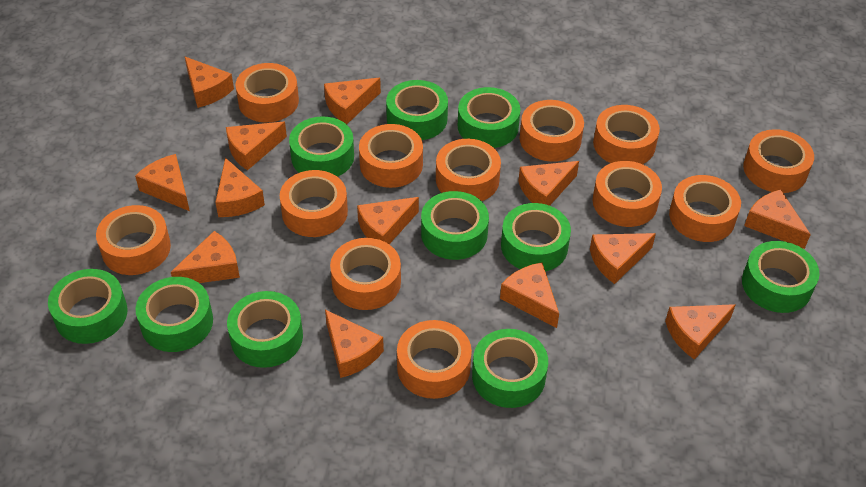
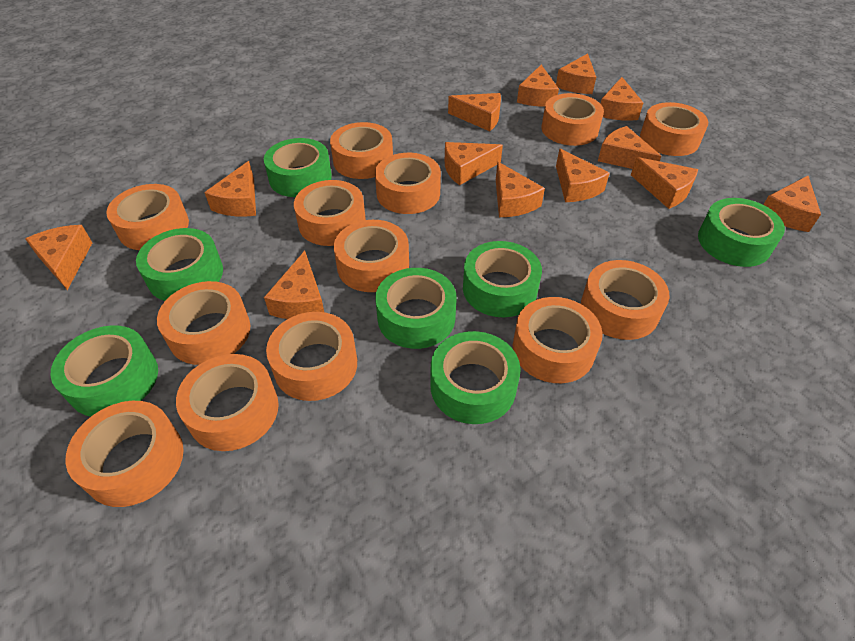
green tape: 10 -> 7
orange tape: 12 -> 13

